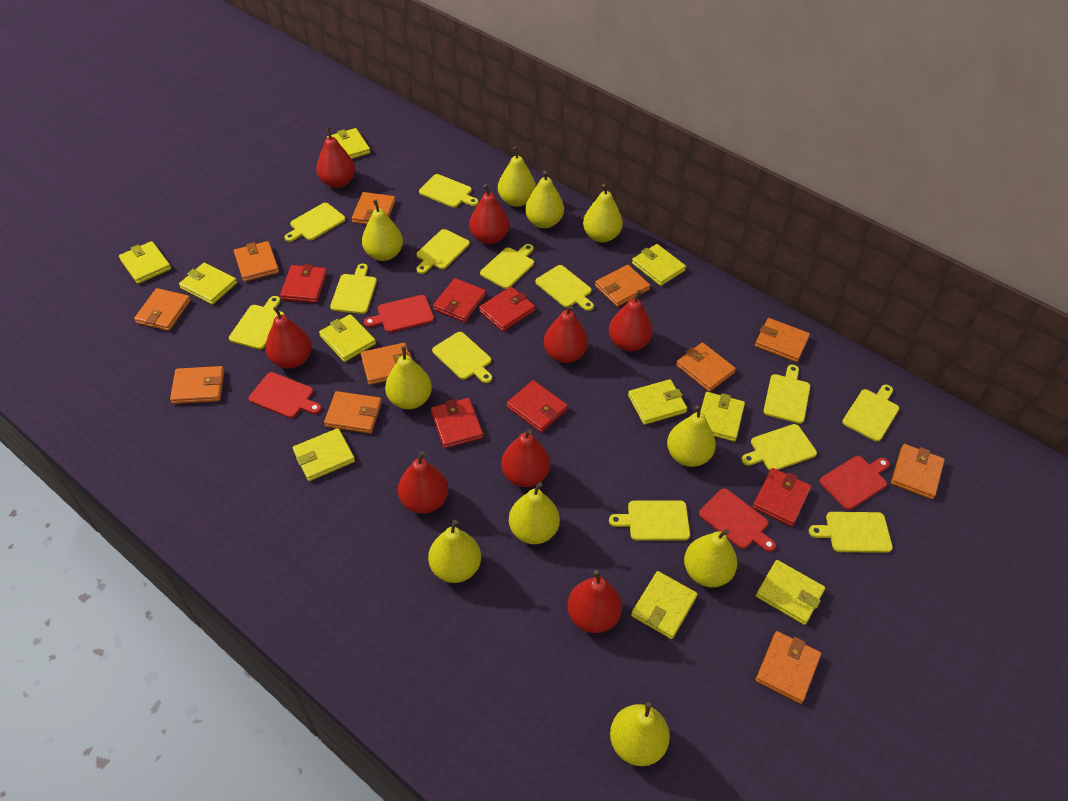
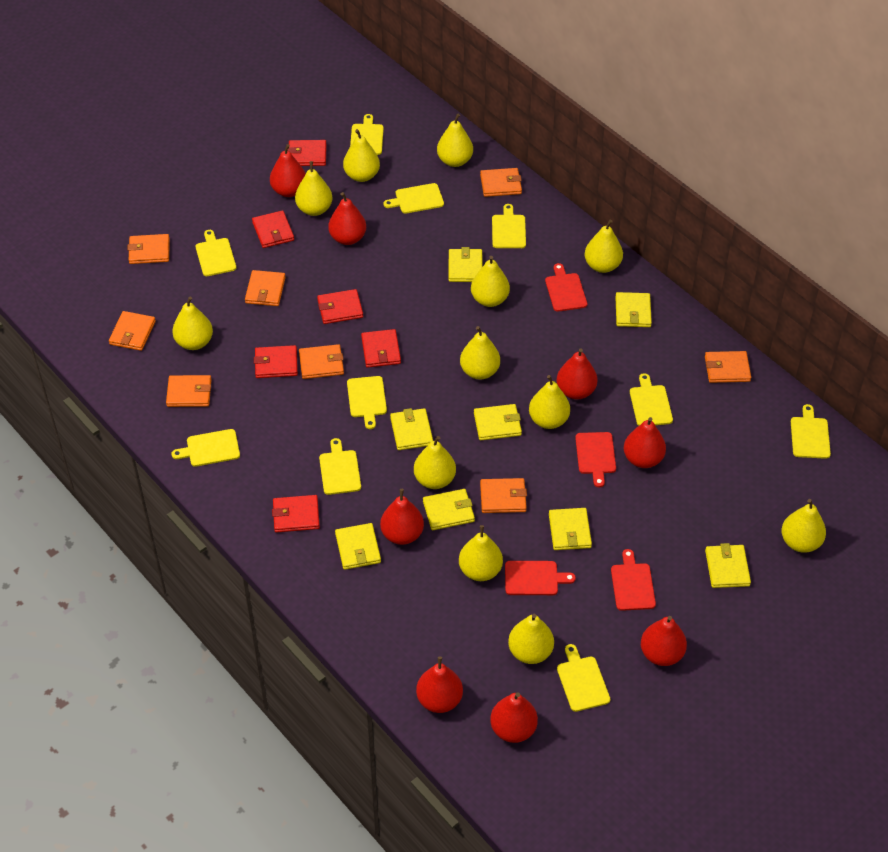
orange wallet: 11 -> 8
yellow cutting board: 13 -> 10
yellow pear: 10 -> 12
yellow wallet: 10 -> 8

